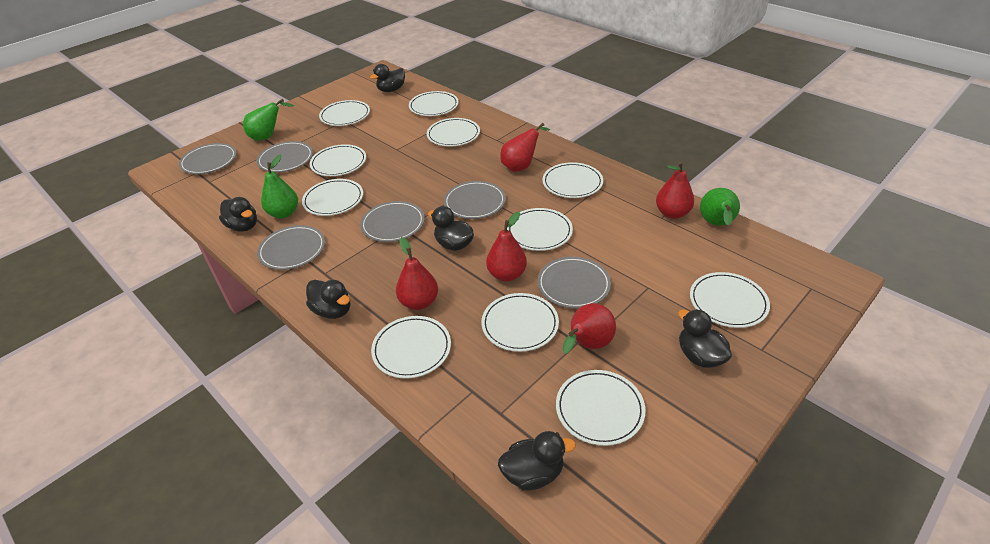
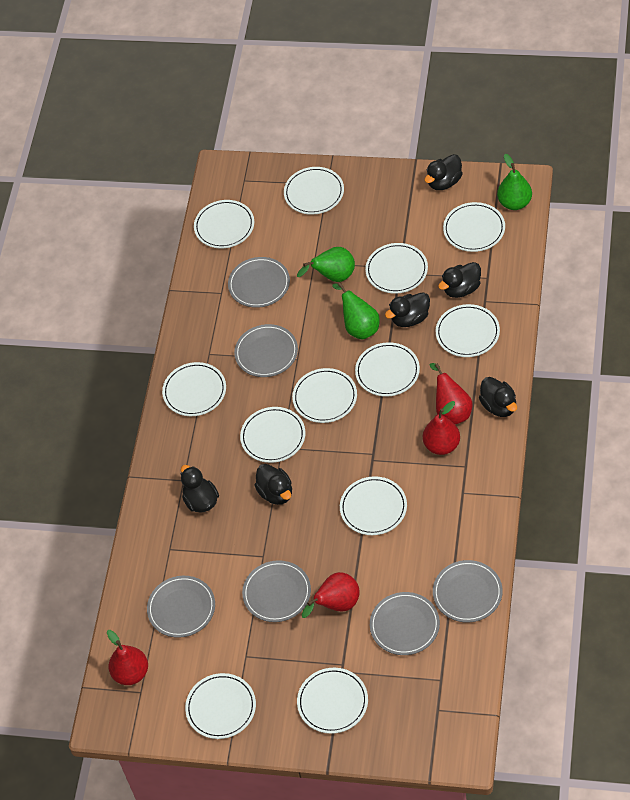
red pear: 5 -> 4
white plate: 11 -> 12

